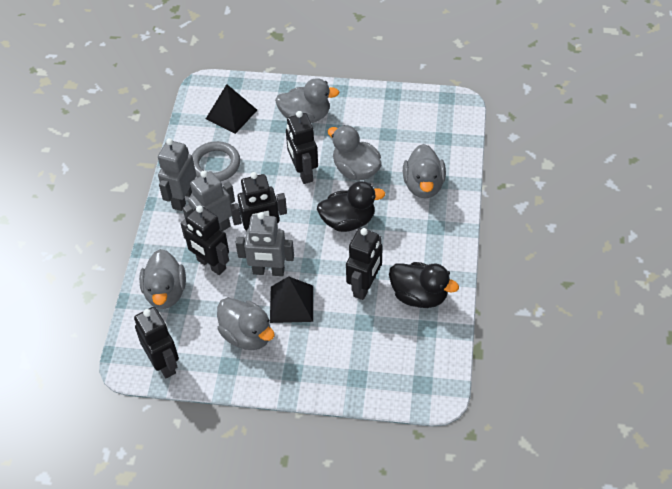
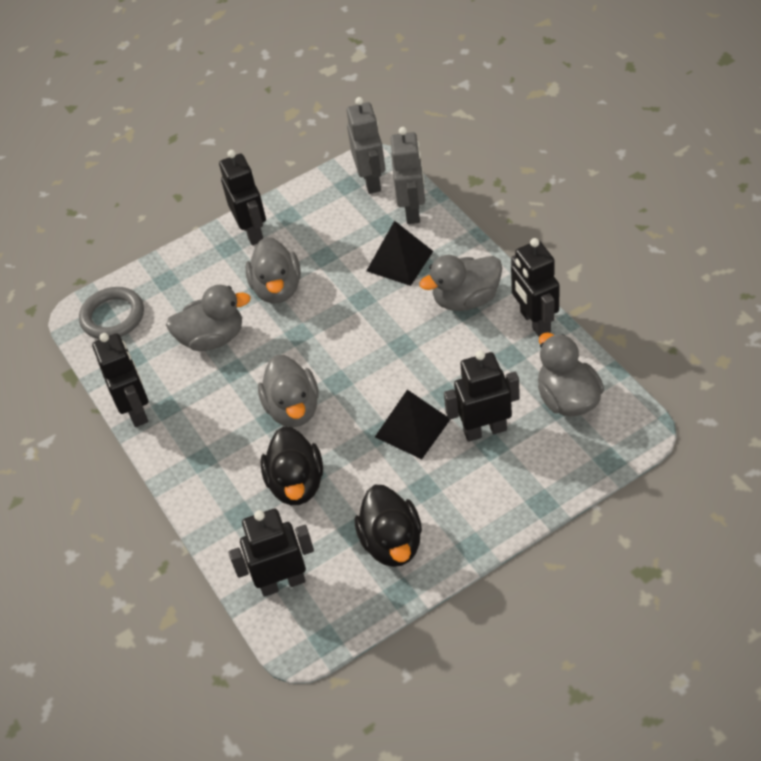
grey robot: 3 -> 2

